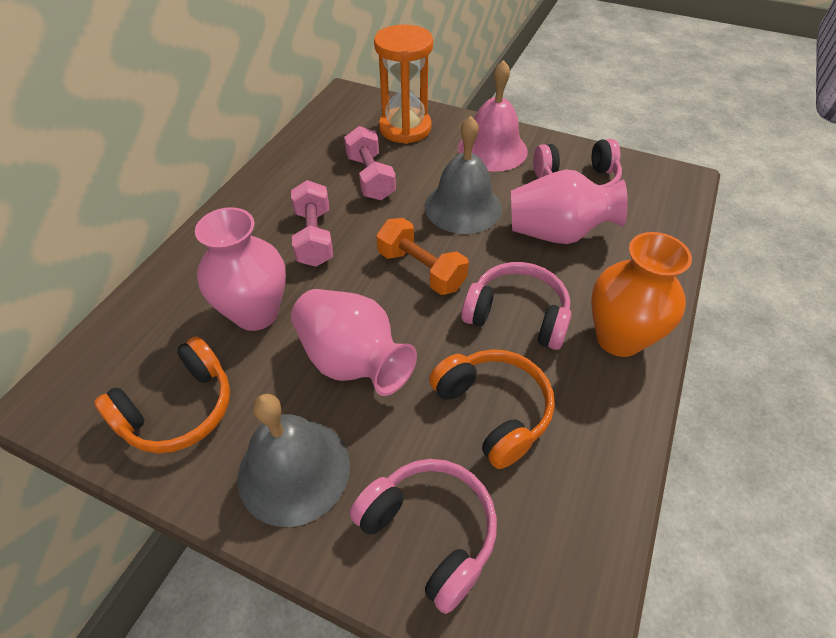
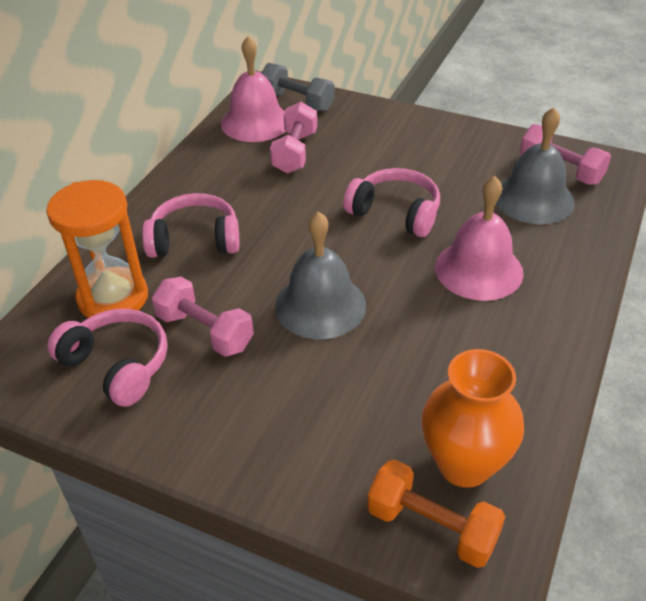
grey dumbbell: 0 -> 1
orange headphones: 2 -> 0
pink bell: 1 -> 2
pink dumbbell: 2 -> 3
pink vase: 3 -> 0

